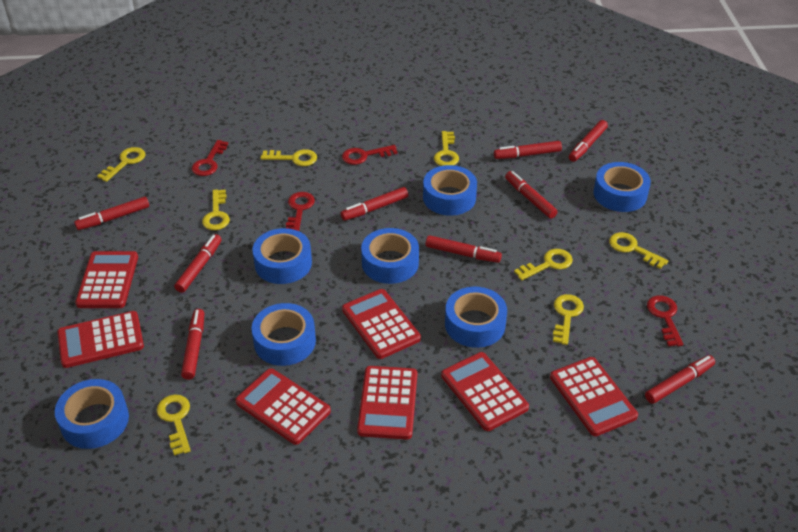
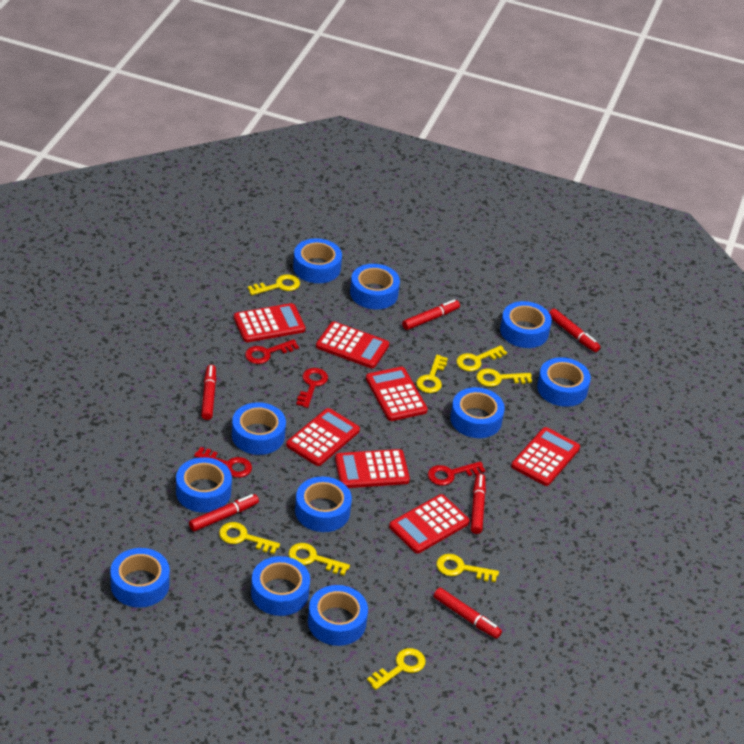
blue tape: 7 -> 11
red marker: 9 -> 6

